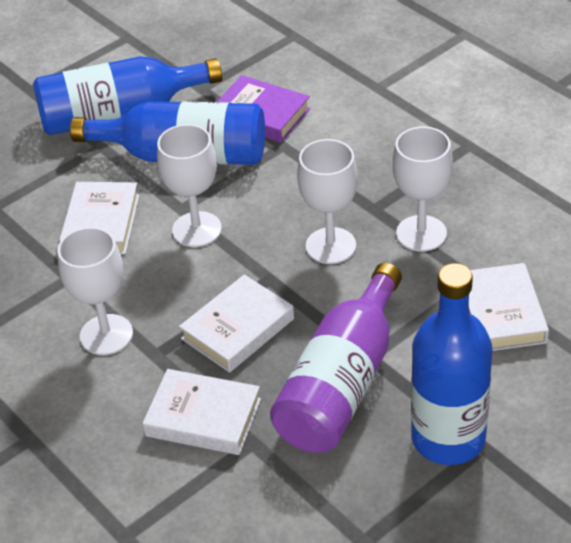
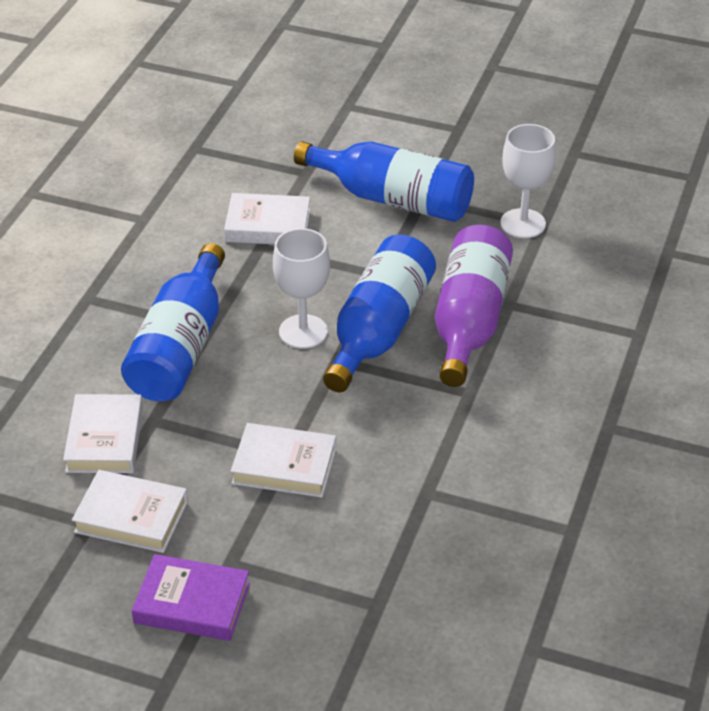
white goblet: 4 -> 2

